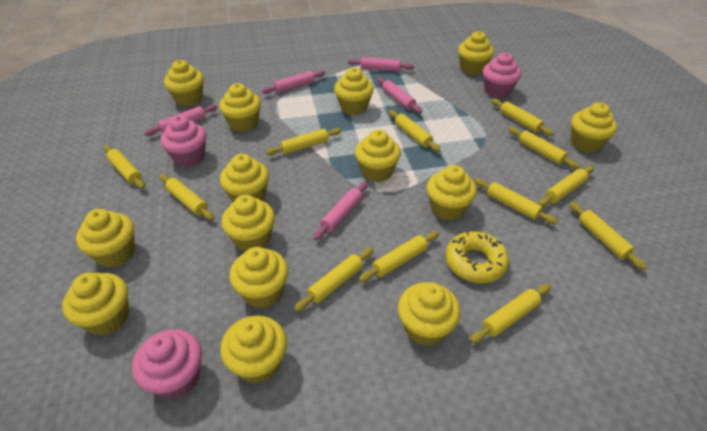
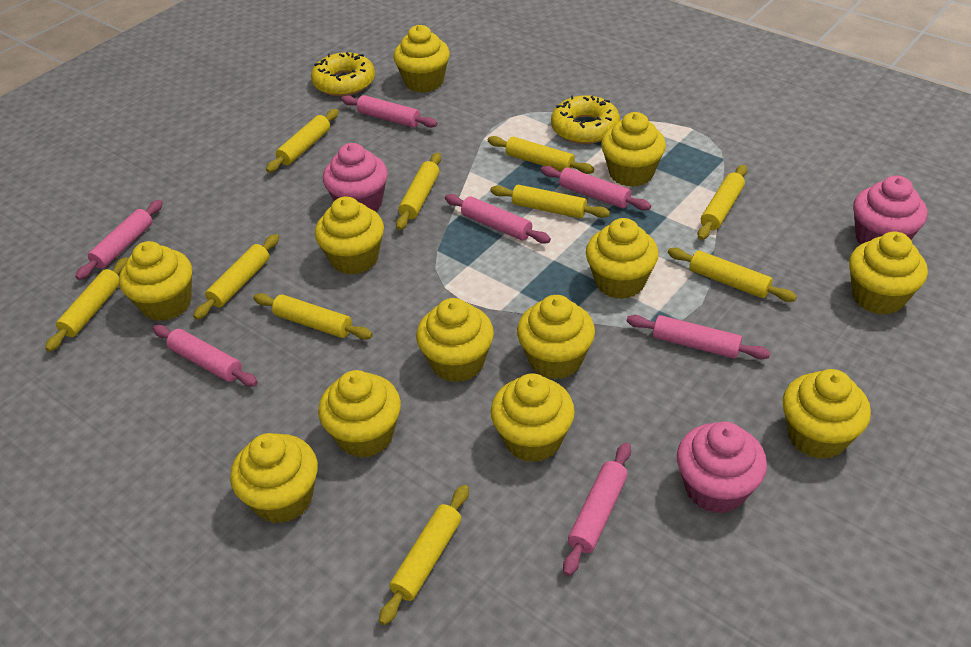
pink rolling pin: 5 -> 7
yellow cupcake: 14 -> 12
yellow donut: 1 -> 2
yellow rolling pin: 12 -> 10

